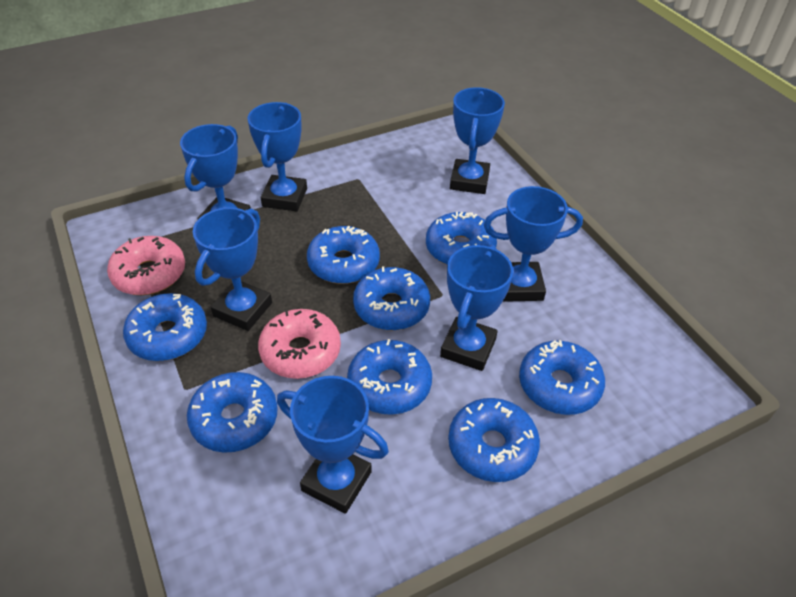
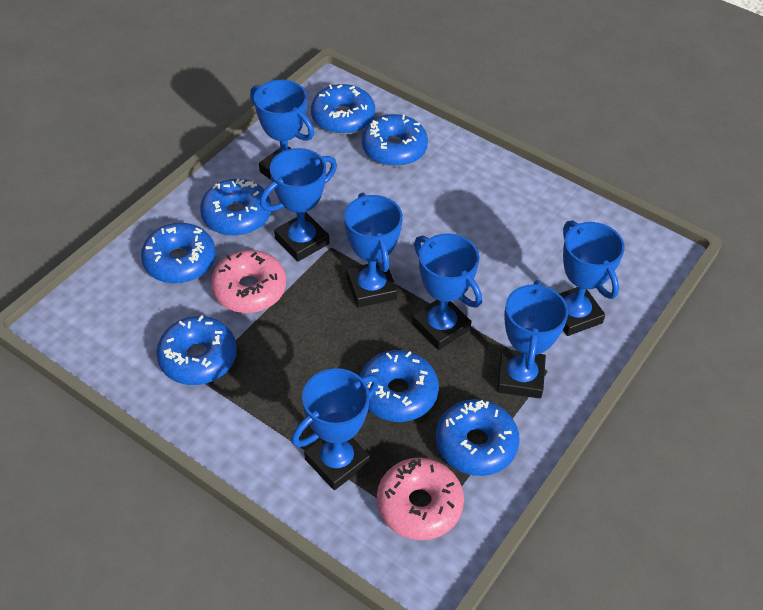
blue donut: 8 -> 7

